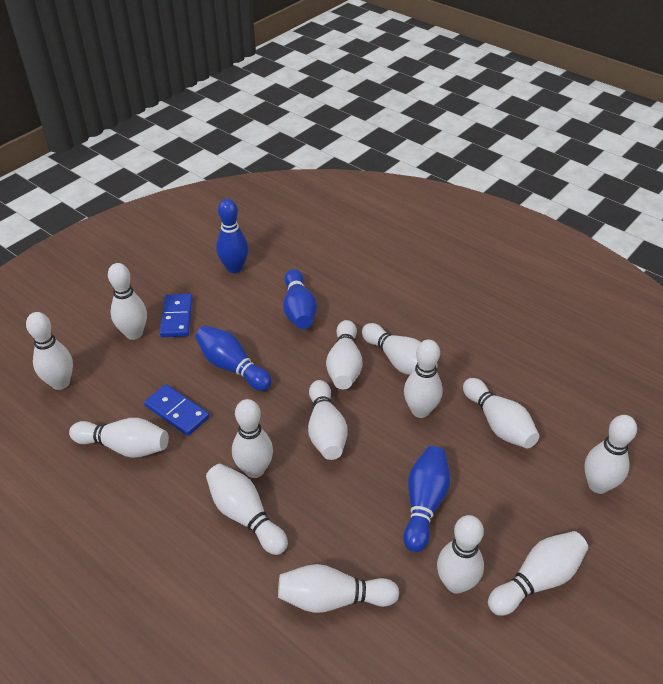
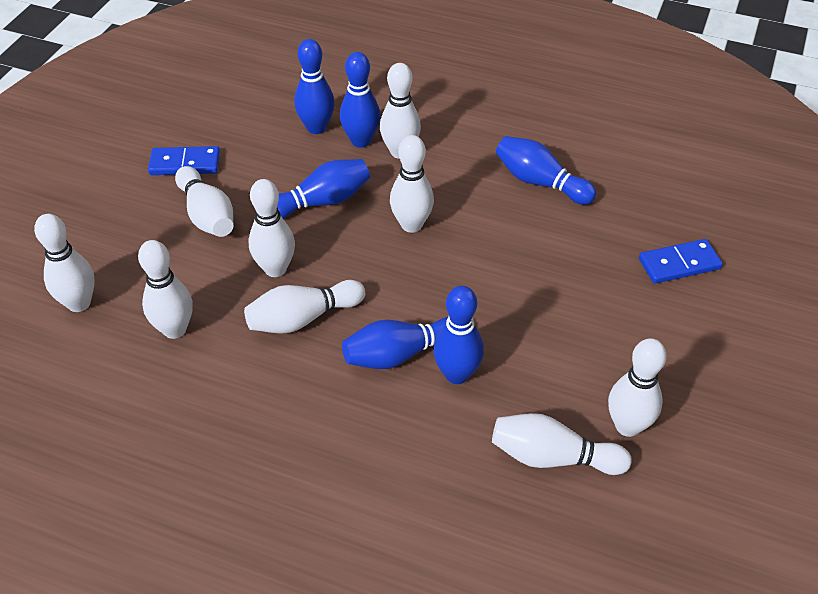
blue bowling pin: 4 -> 6
white bowling pin: 14 -> 9

